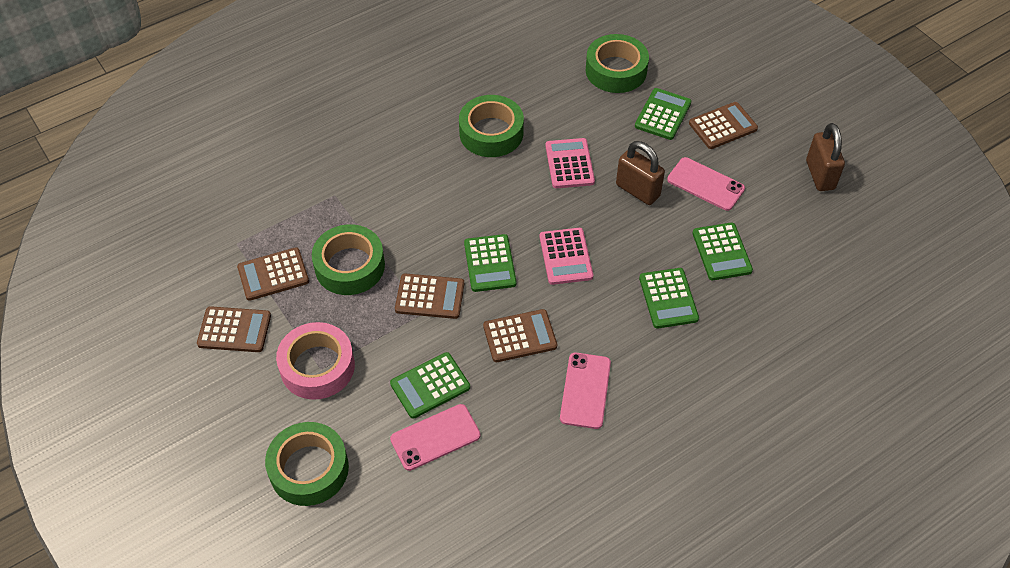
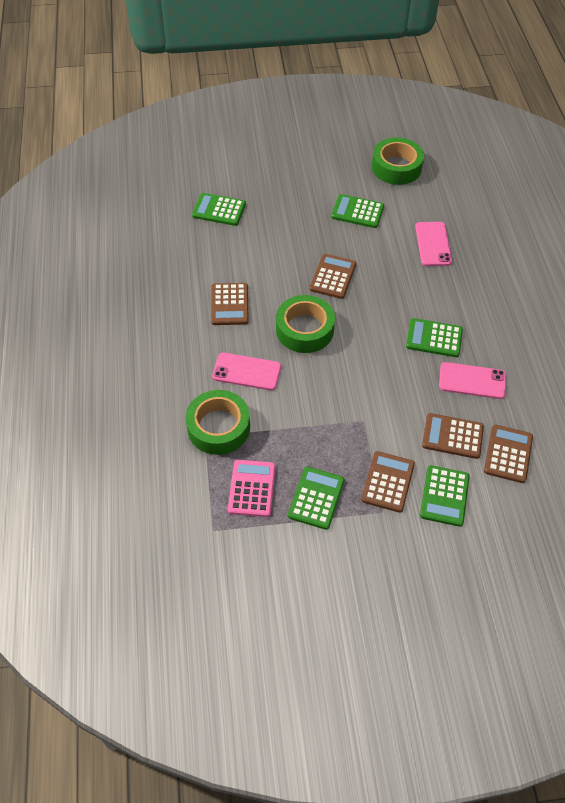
brown padlock: 2 -> 0
green tape: 4 -> 3
pink calculator: 2 -> 1
pink tape: 1 -> 0

